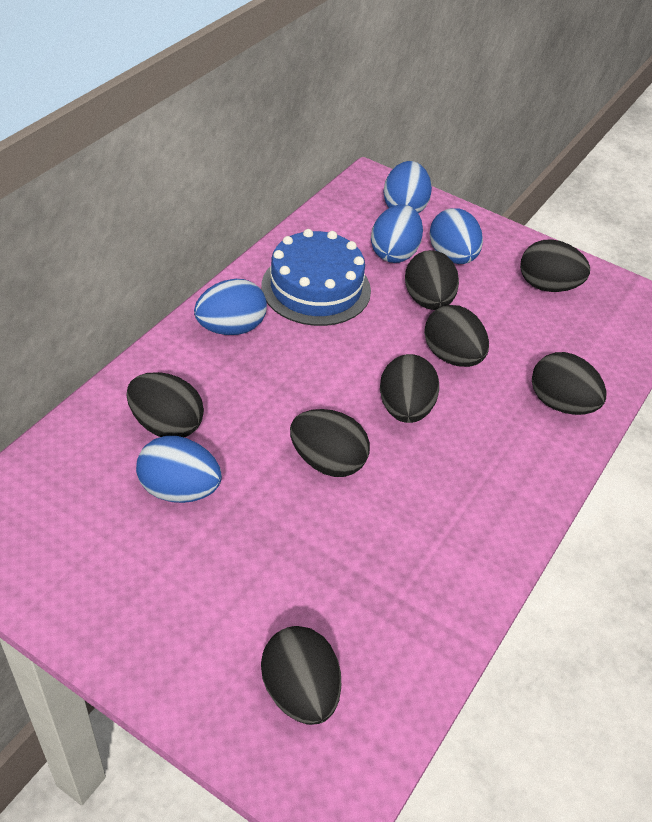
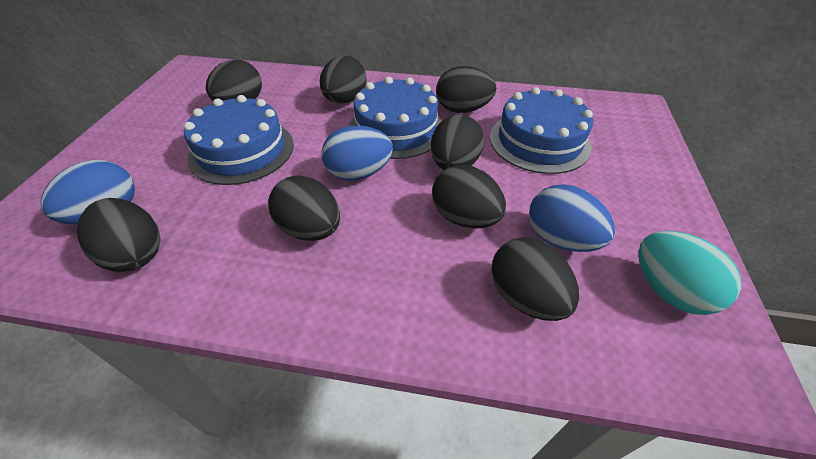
blue cake: 1 -> 3
blue egg: 5 -> 3
turquoise egg: 0 -> 1

